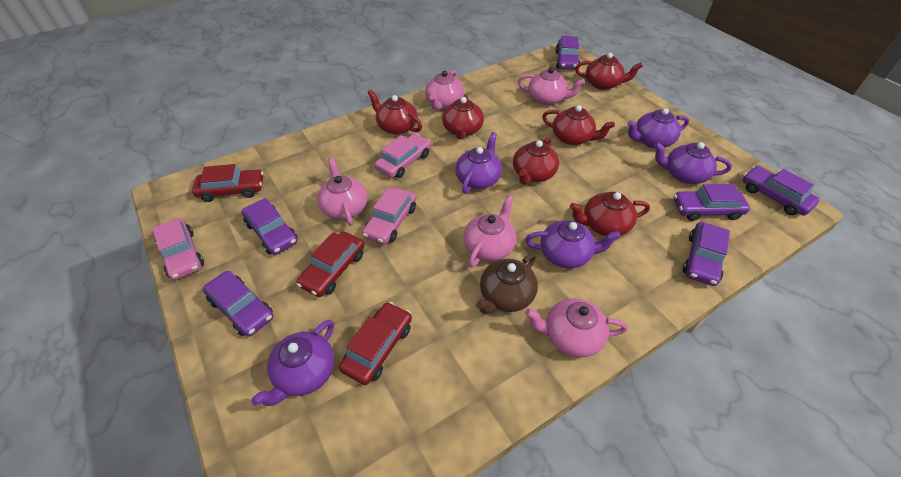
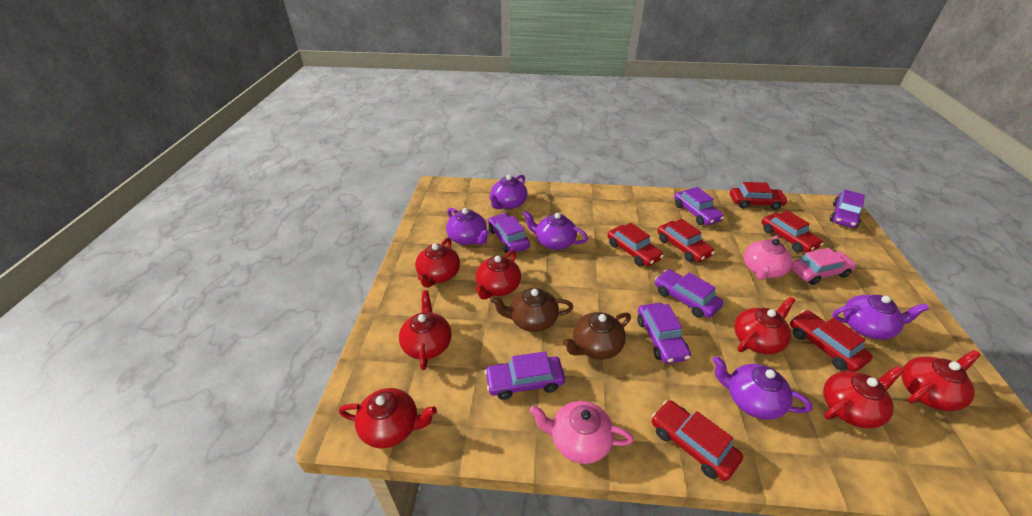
brown teapot: 1 -> 2
pink car: 3 -> 1
pink teapot: 5 -> 2
red car: 3 -> 6
red teapot: 6 -> 7

